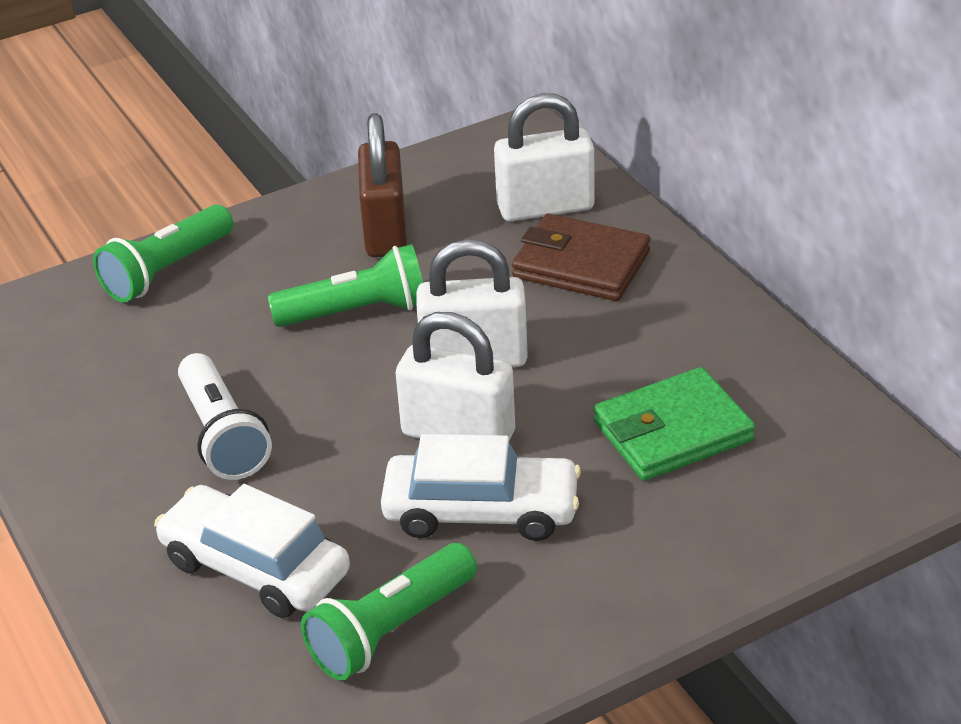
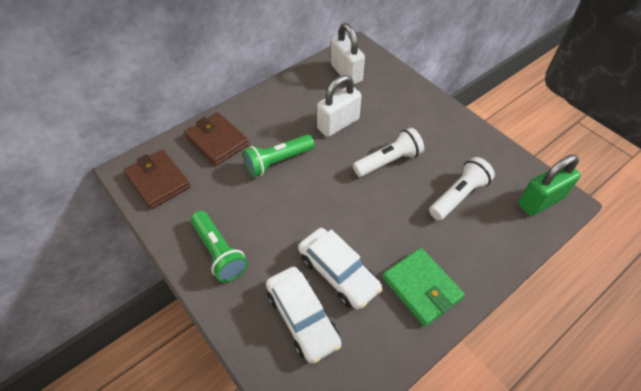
brown padlock: 1 -> 0
brown wallet: 1 -> 2
green flashlight: 3 -> 2
green padlock: 0 -> 1
white flashlight: 1 -> 2
white padlock: 3 -> 2

